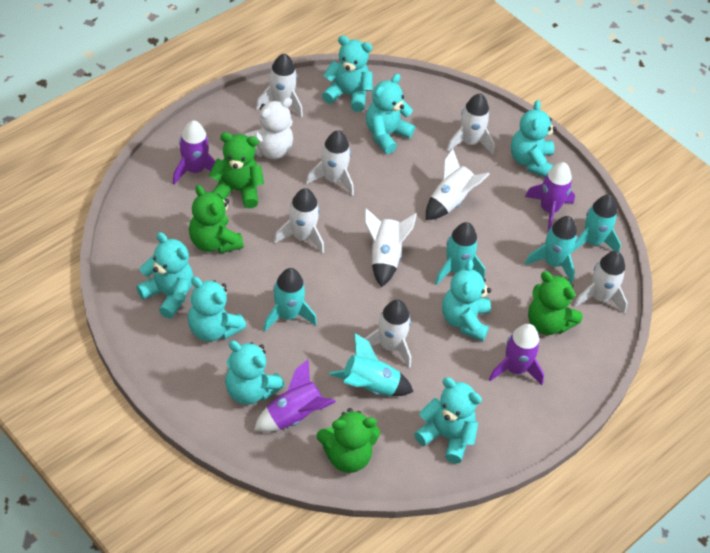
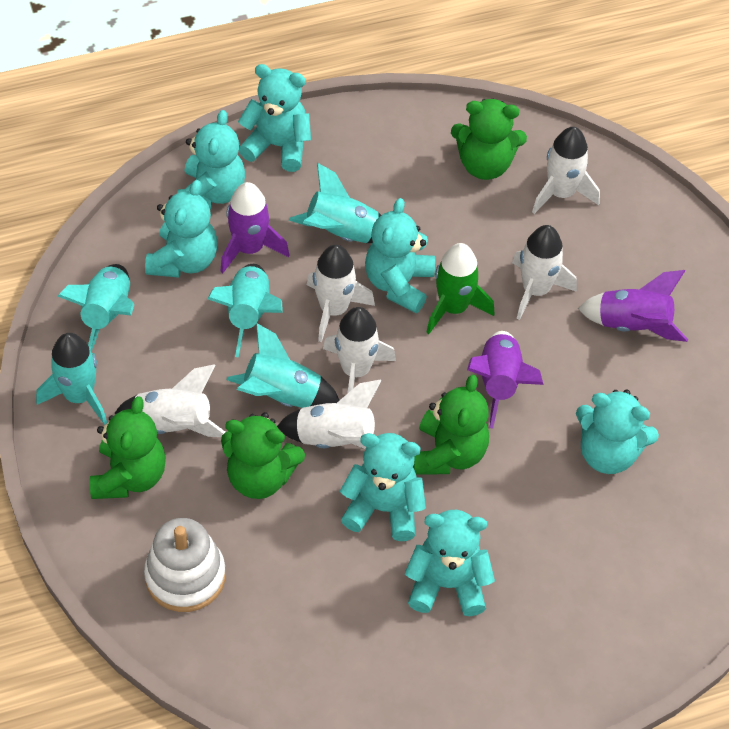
green rocket: 0 -> 1
purple rocket: 4 -> 3
turquoise teddy bear: 8 -> 7
white rocket: 8 -> 6
white stacking toy: 0 -> 1
white teddy bear: 1 -> 0

